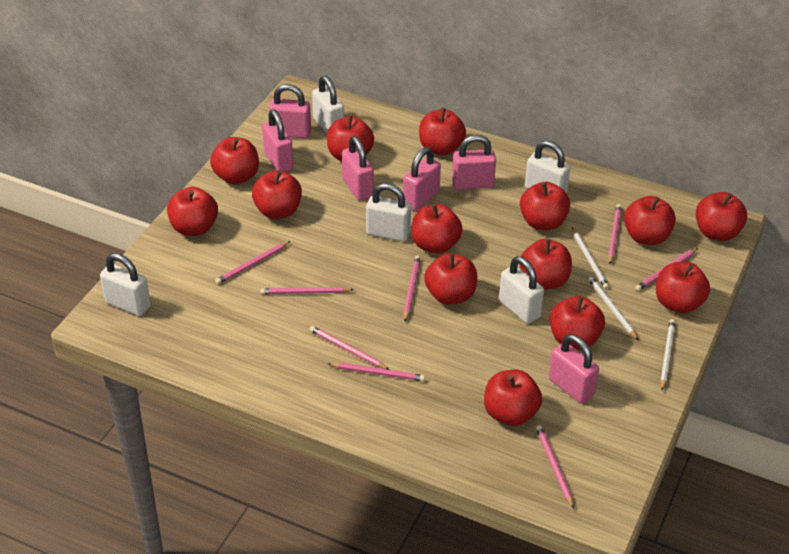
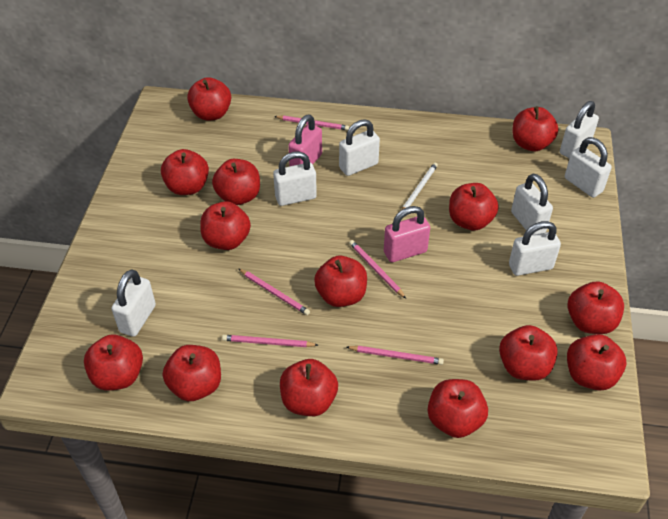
pink padlock: 6 -> 2
pink pencil: 8 -> 5
white padlock: 5 -> 7
white pencil: 3 -> 1

